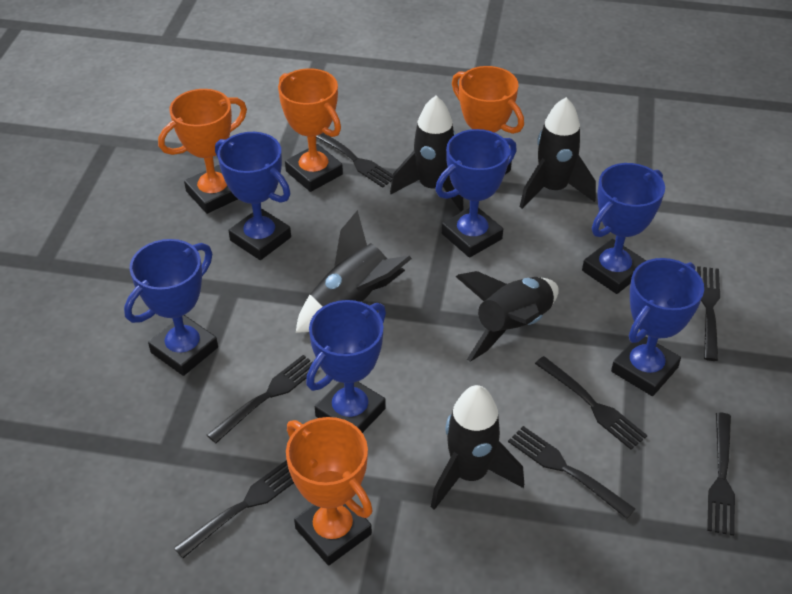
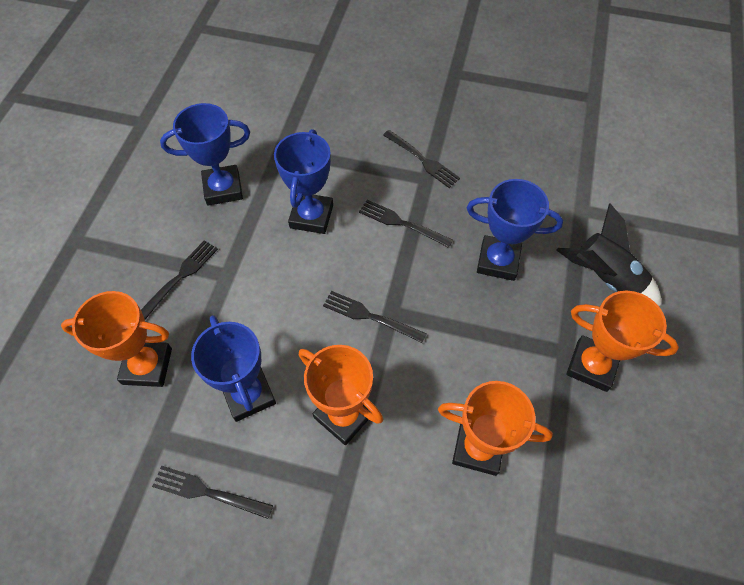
black fork: 7 -> 5
black rocket: 5 -> 1
blue trophy: 6 -> 4

